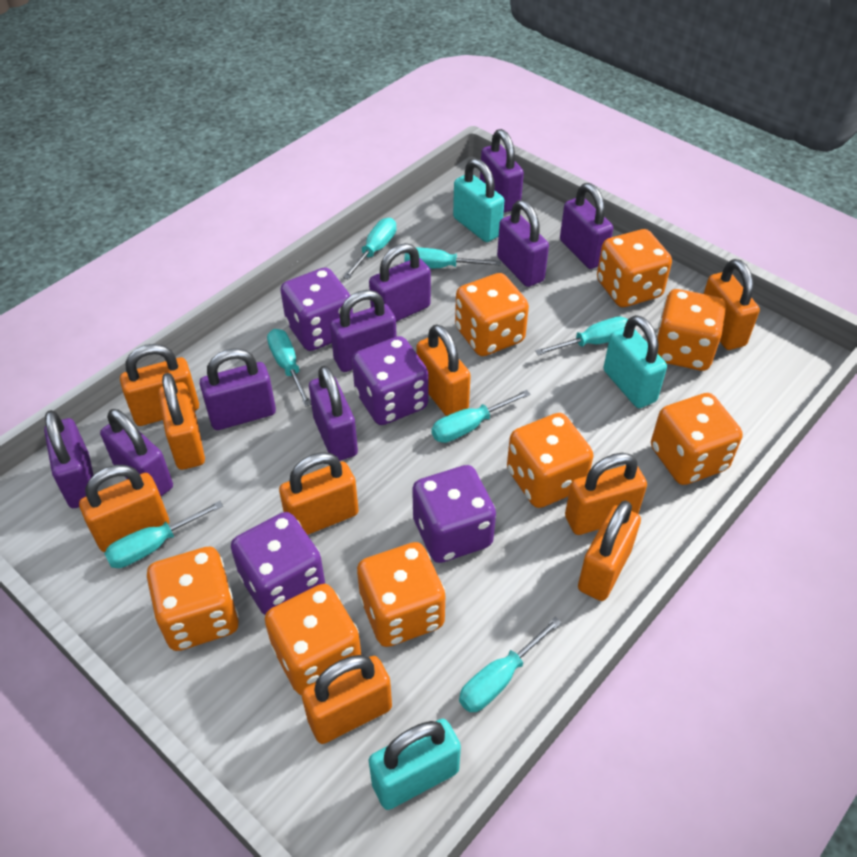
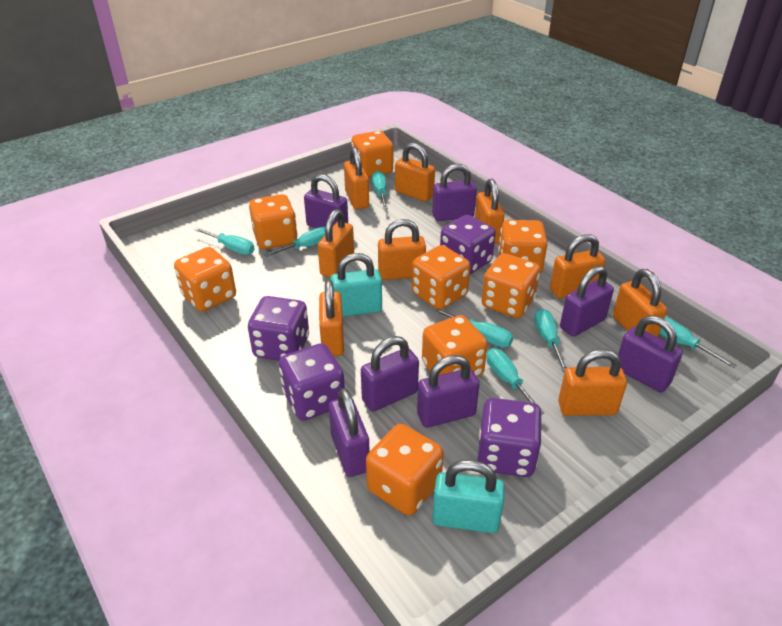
purple padlock: 9 -> 7
turquoise padlock: 3 -> 2

